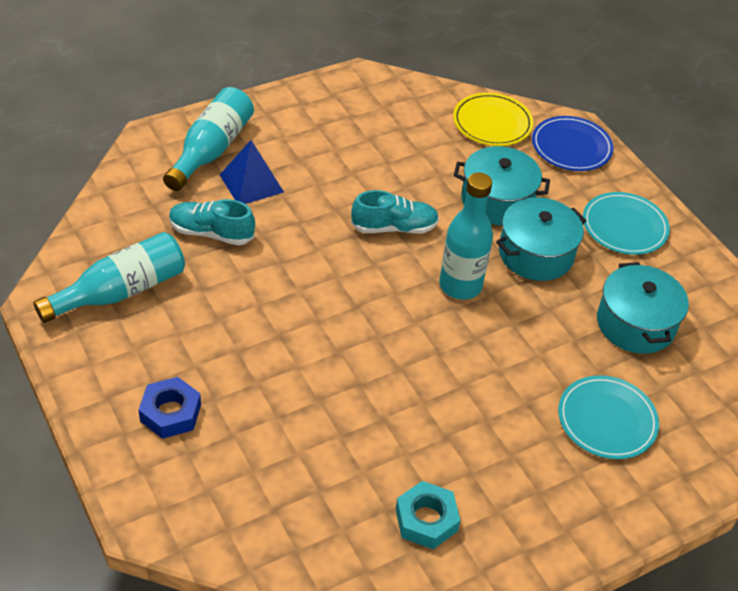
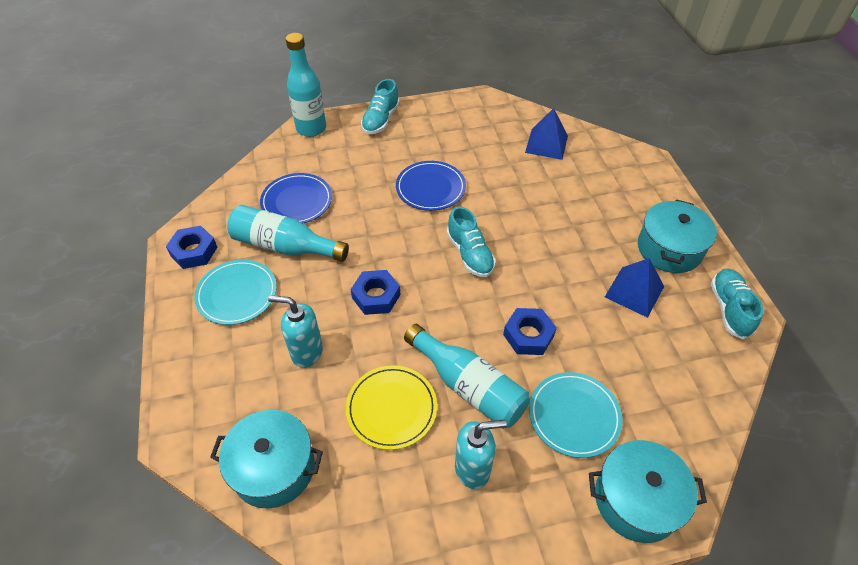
blue nut: 1 -> 3
blue plate: 1 -> 2
blue pyramid: 1 -> 2
turquoise nut: 1 -> 0
turquoise shoe: 2 -> 3
turquoise soap dispenser: 0 -> 2

